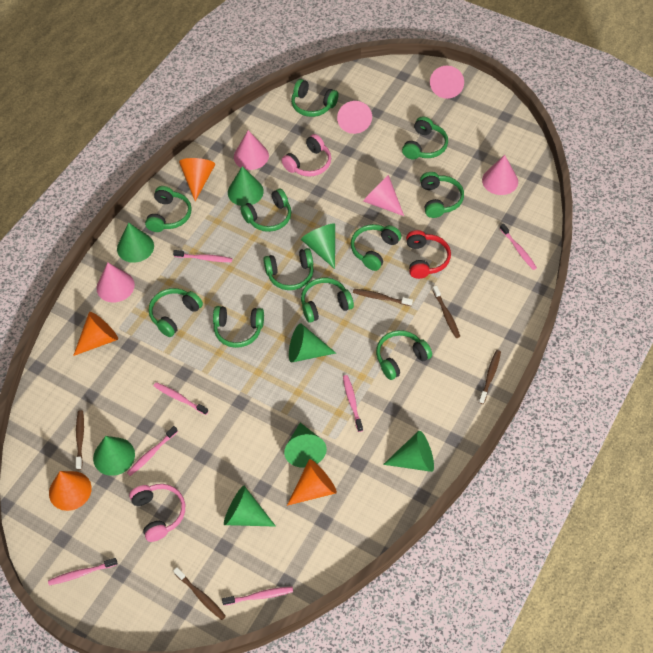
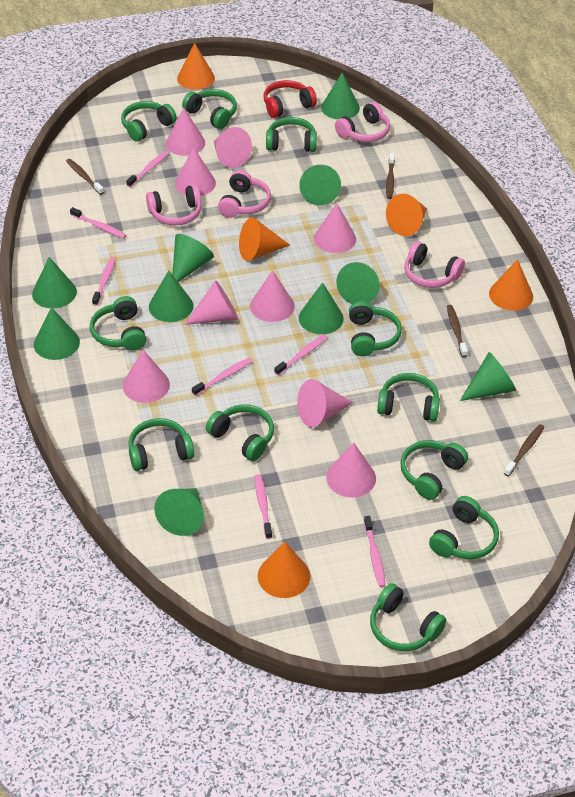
brown toothbrush: 5 -> 4
green cone: 8 -> 10
orange cone: 4 -> 5
pink cone: 6 -> 9
pink headphones: 2 -> 4

